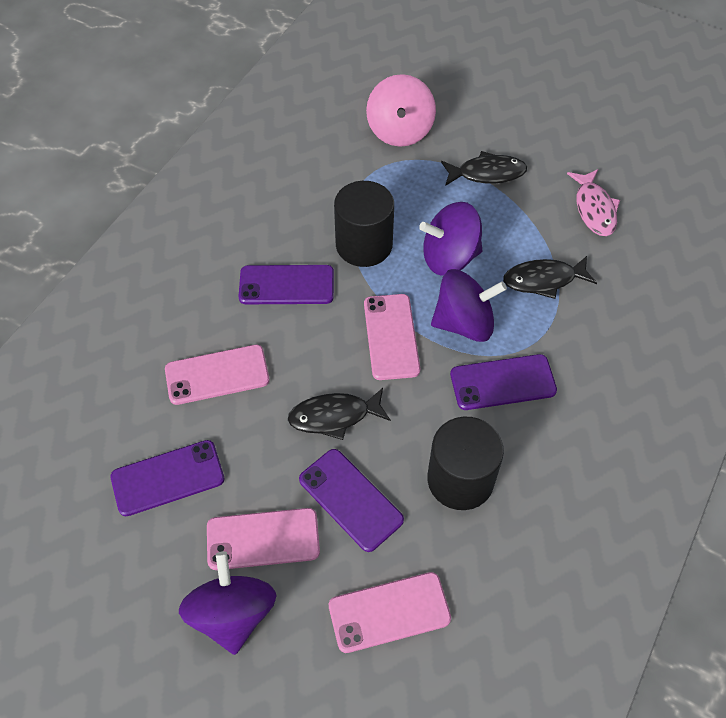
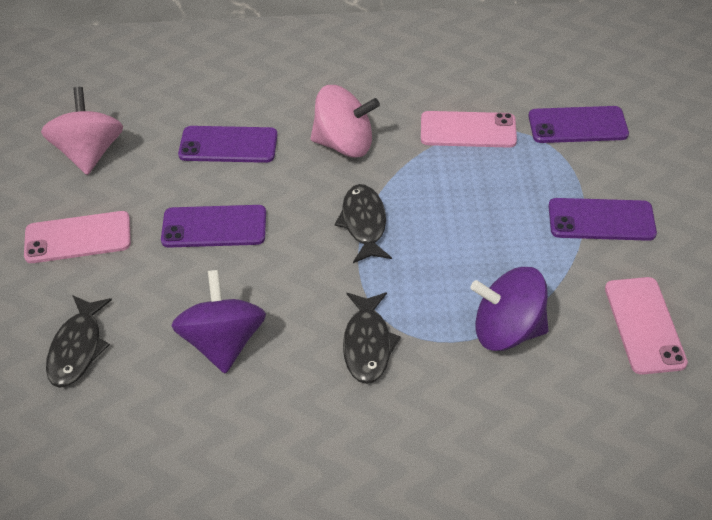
black cylinder: 2 -> 0
pink fish: 1 -> 0
pink phone: 4 -> 3
pink spinning top: 1 -> 2
purple spinning top: 3 -> 2

